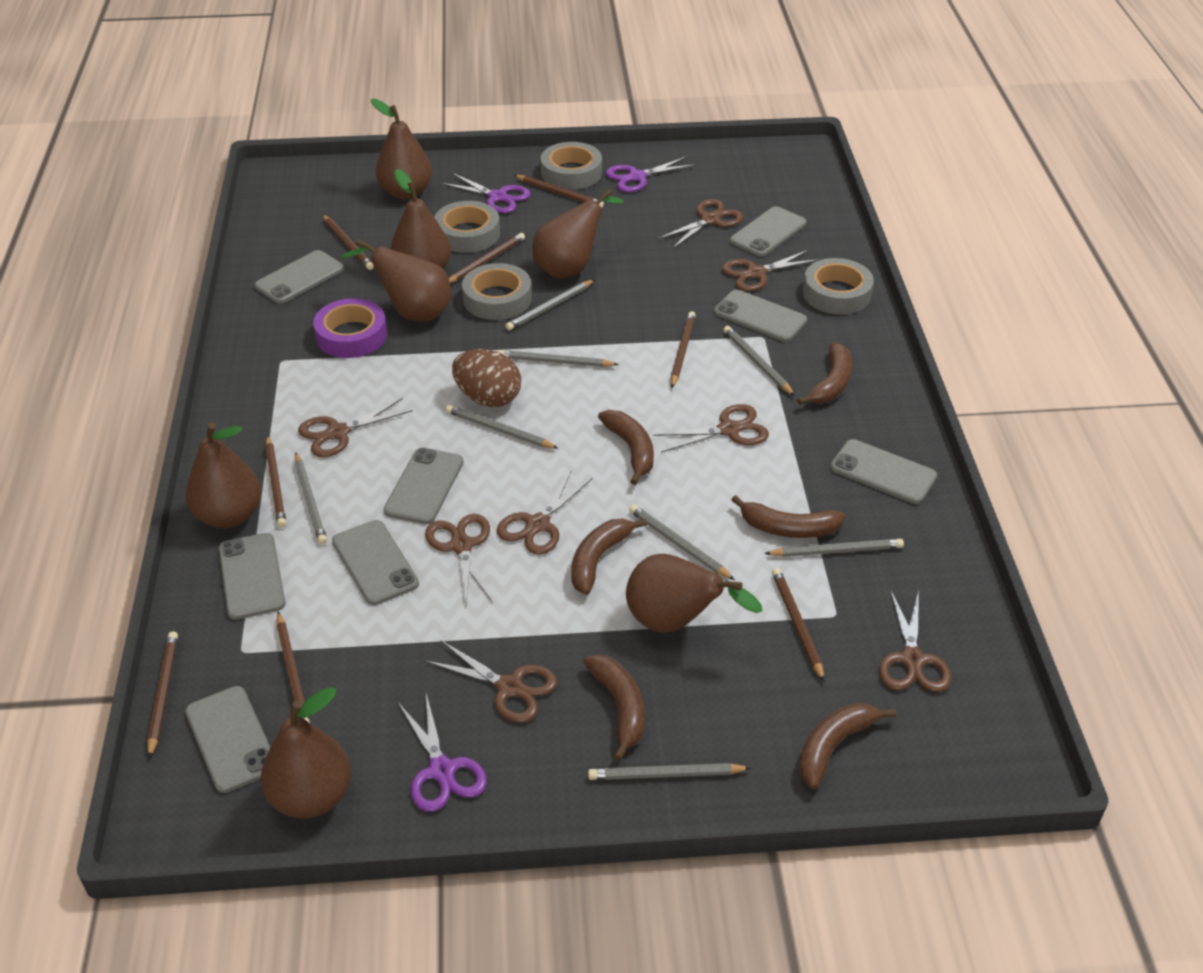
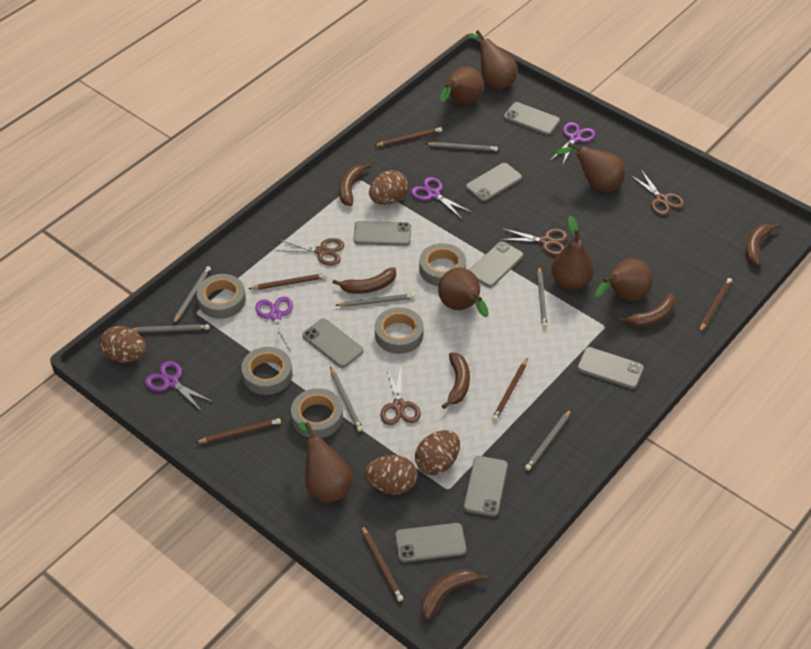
brown egg: 1 -> 4
brown pencil: 8 -> 6
brown scissors: 8 -> 4
grey pencil: 8 -> 7
grey tape: 4 -> 5
purple scissors: 3 -> 4
purple tape: 1 -> 0

